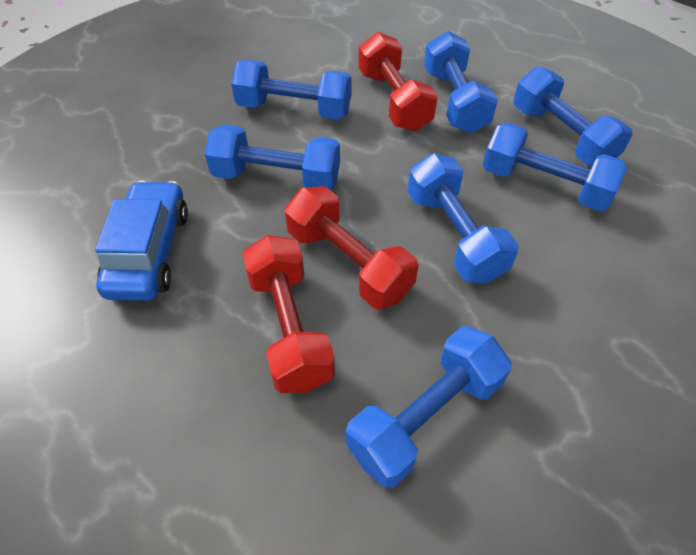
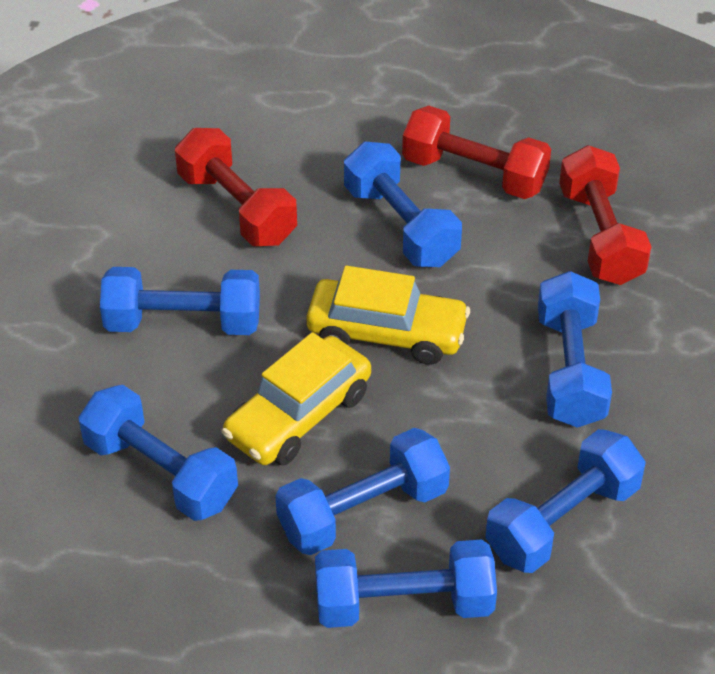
blue car: 1 -> 0
yellow car: 0 -> 2

